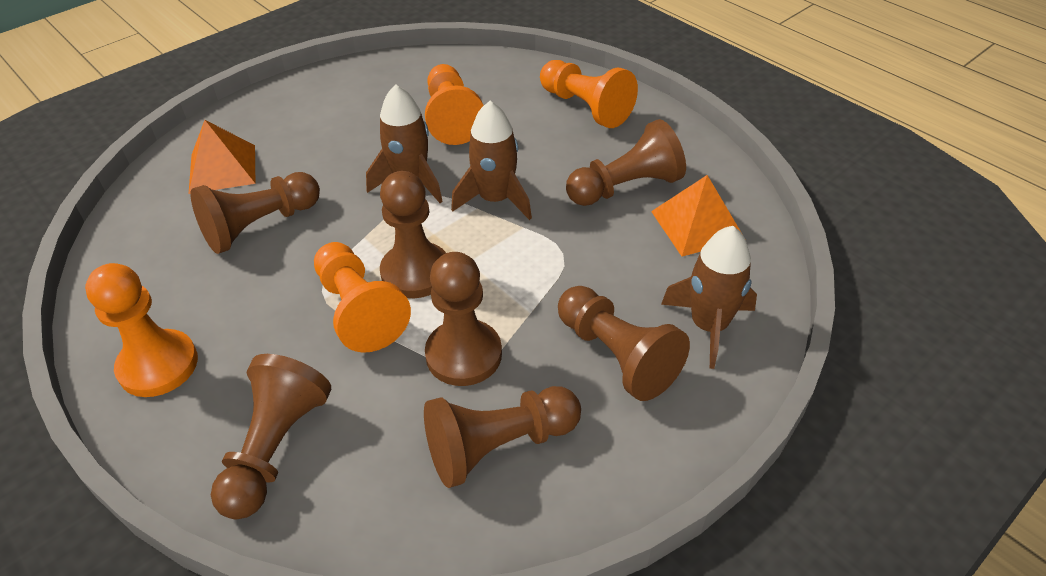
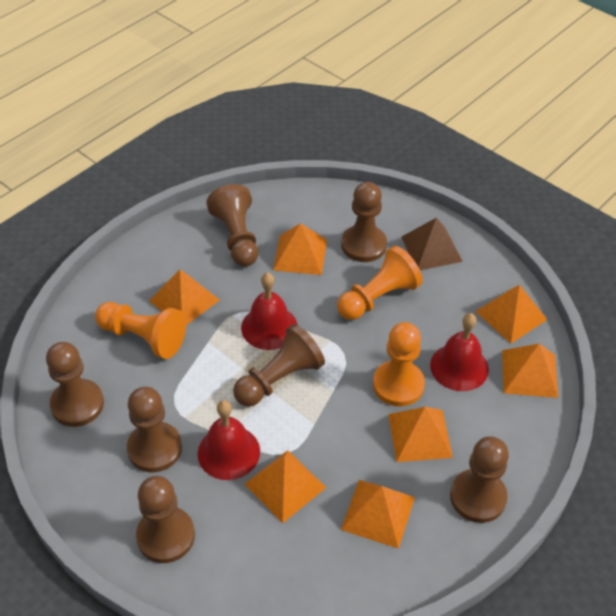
brown pyramid: 0 -> 1
brown rocket: 3 -> 0
orange pawn: 4 -> 3
orange pyramid: 2 -> 7
red bell: 0 -> 3

